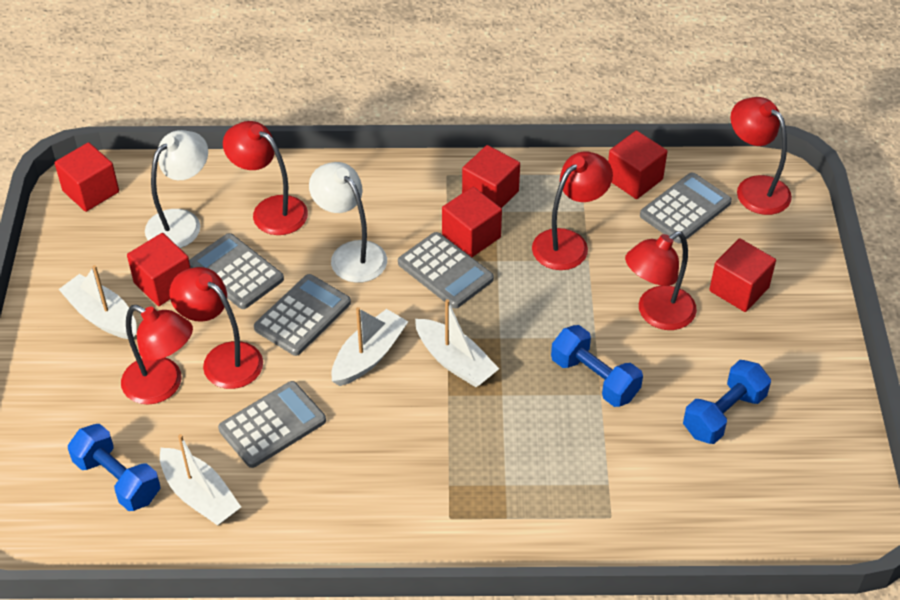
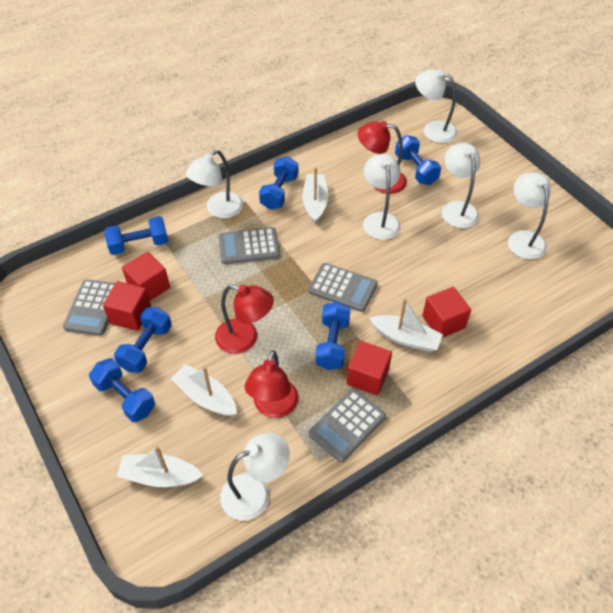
blue dumbbell: 3 -> 6
grey calculator: 5 -> 4
red cube: 6 -> 4
red lamp: 6 -> 3
white lamp: 2 -> 6

